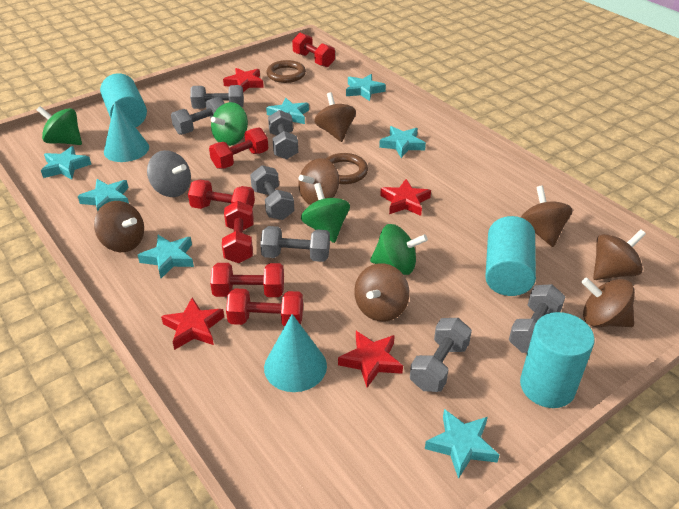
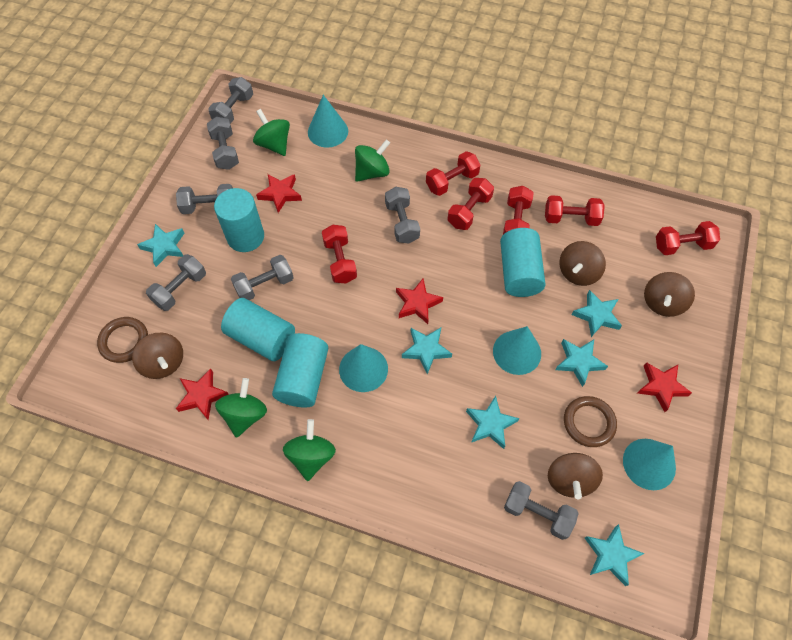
brown spinning top: 7 -> 4
grey spinning top: 1 -> 0
turquoise cone: 2 -> 4
turquoise cylinder: 3 -> 4
turquoise star: 7 -> 6

